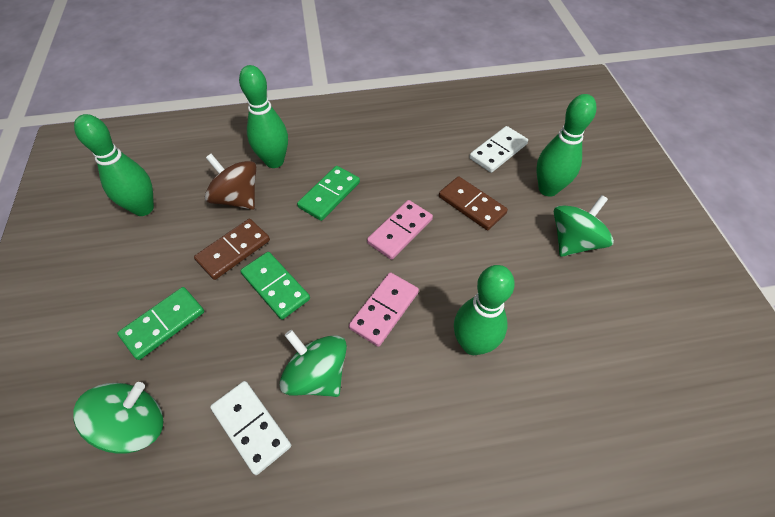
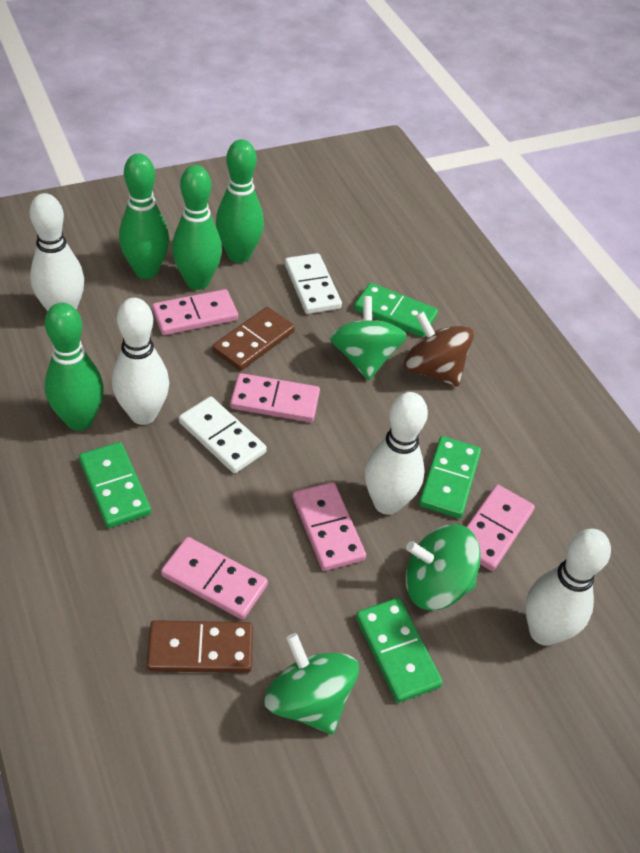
green domino: 3 -> 4
pink domino: 2 -> 5
white bowling pin: 0 -> 4

